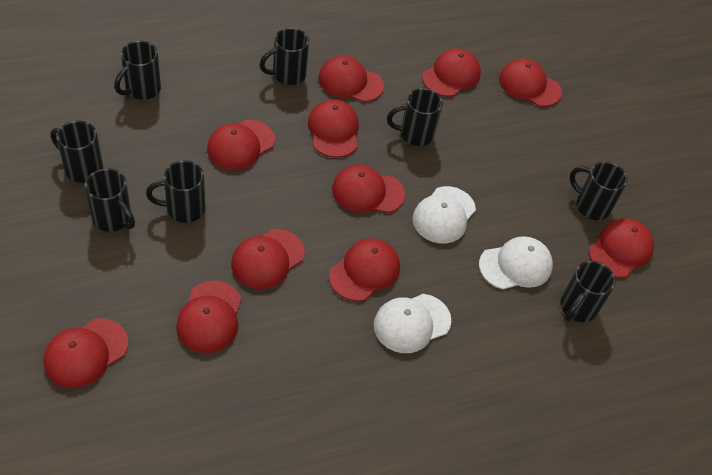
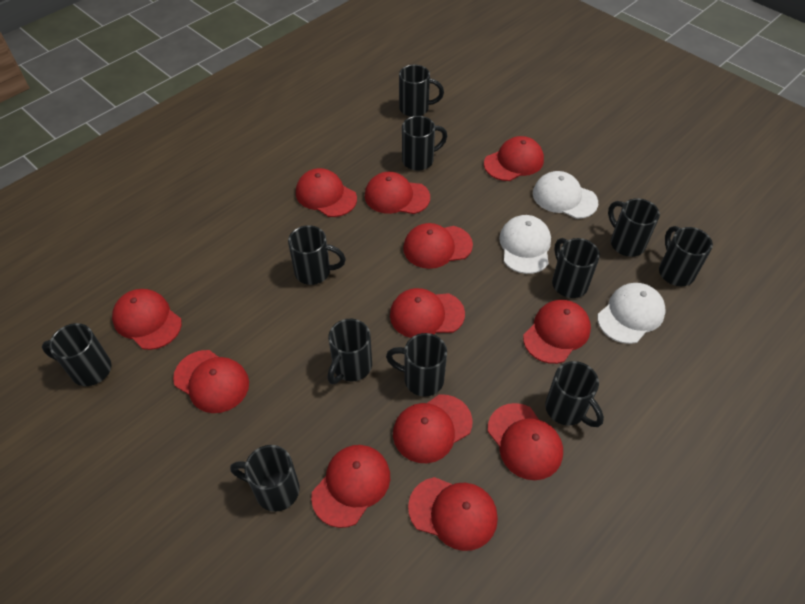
black mug: 8 -> 11
red cap: 11 -> 12

